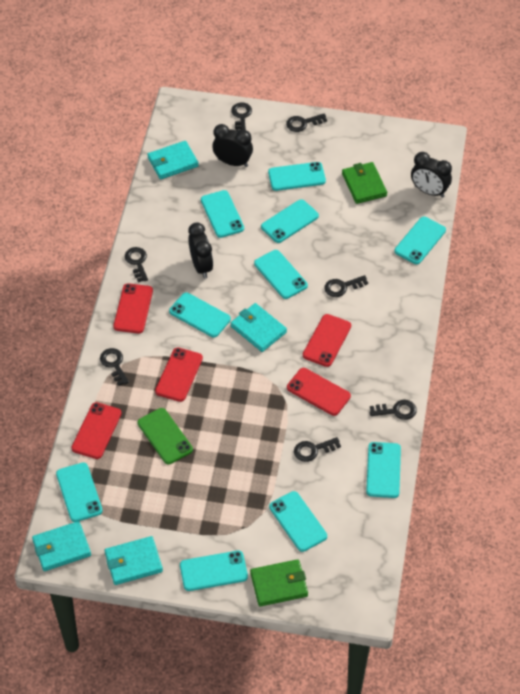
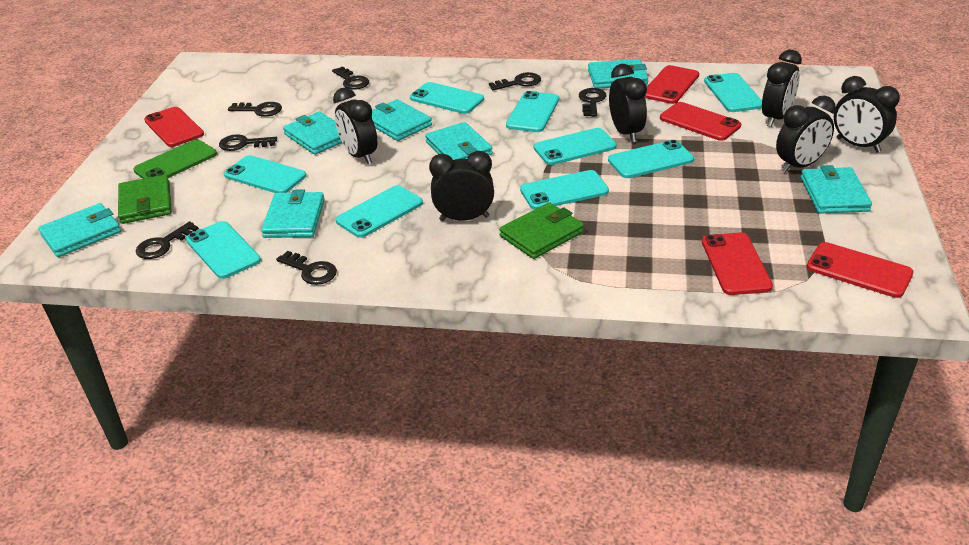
black clock: 3 -> 6
turquoise phone: 10 -> 9
turquoise wallet: 4 -> 7

